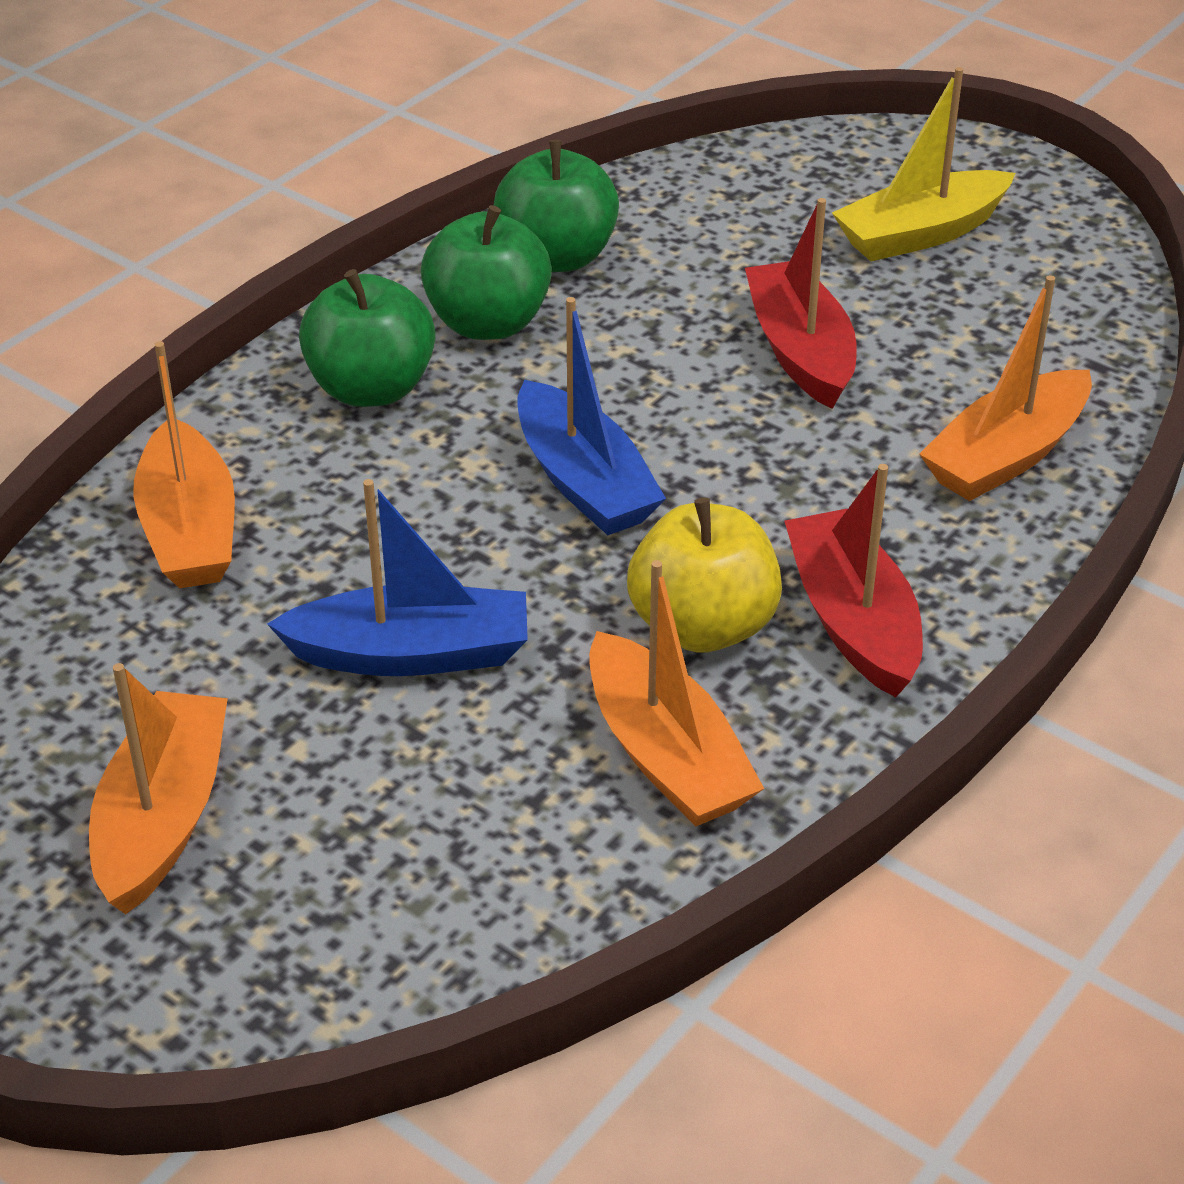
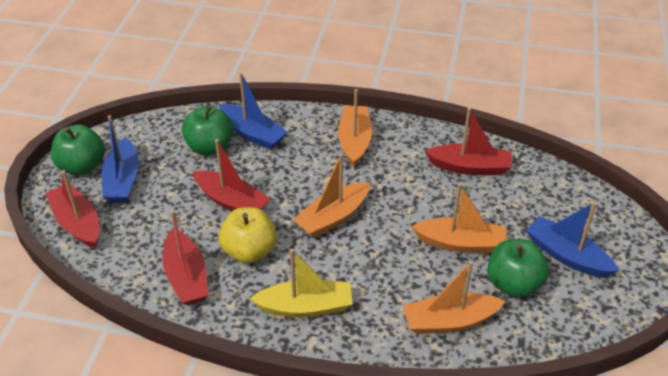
blue boat: 2 -> 3
red boat: 2 -> 4

